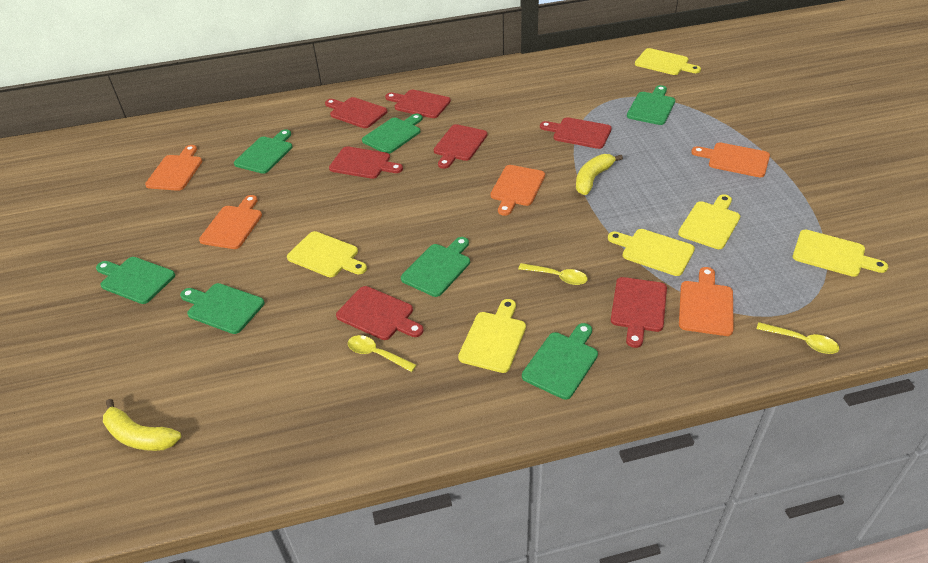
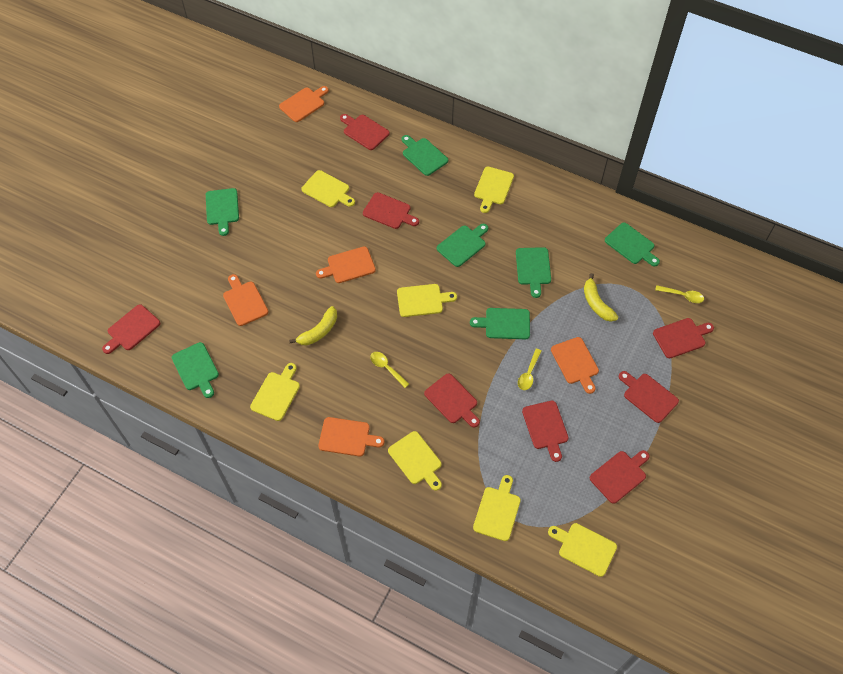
red cutting board: 7 -> 8
yellow cutting board: 6 -> 7

